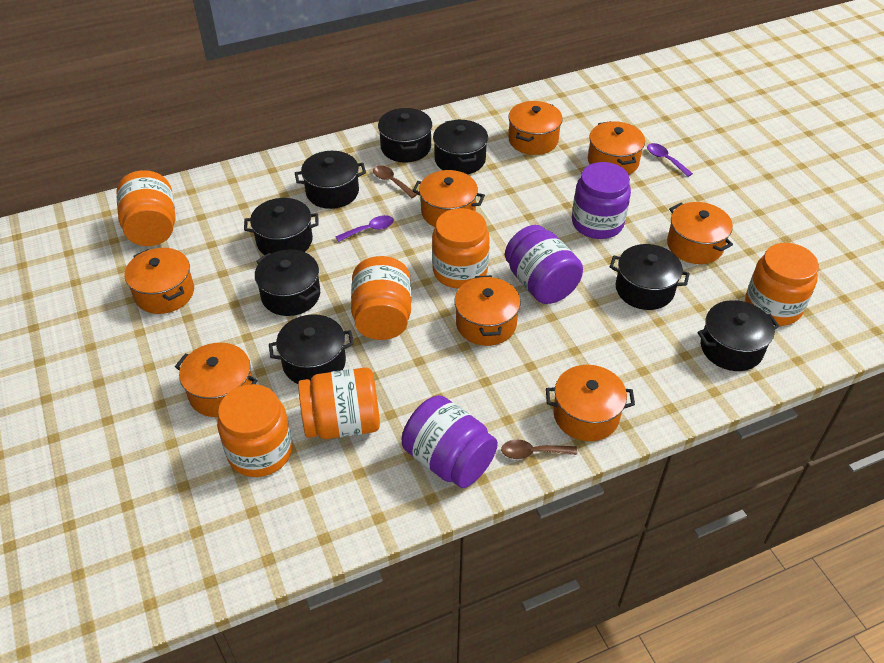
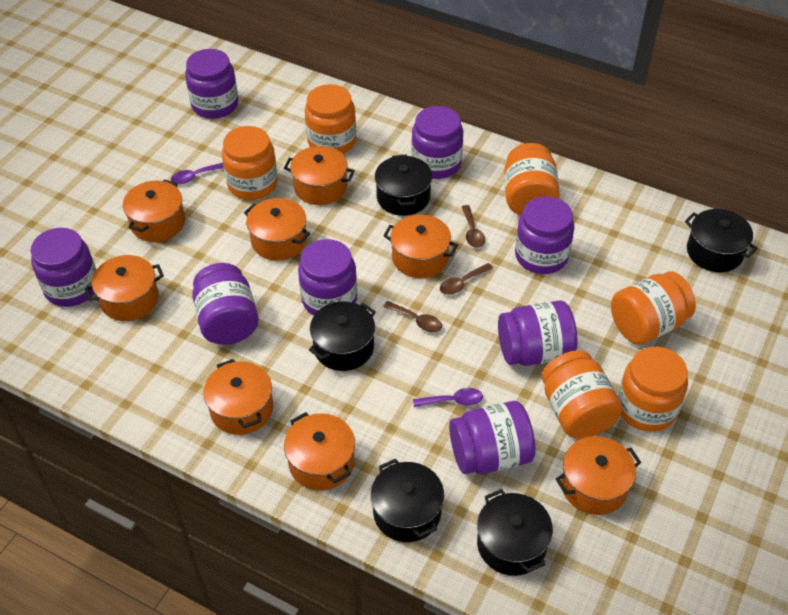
black pot: 8 -> 5
brown spoon: 2 -> 3
purple jar: 3 -> 8

